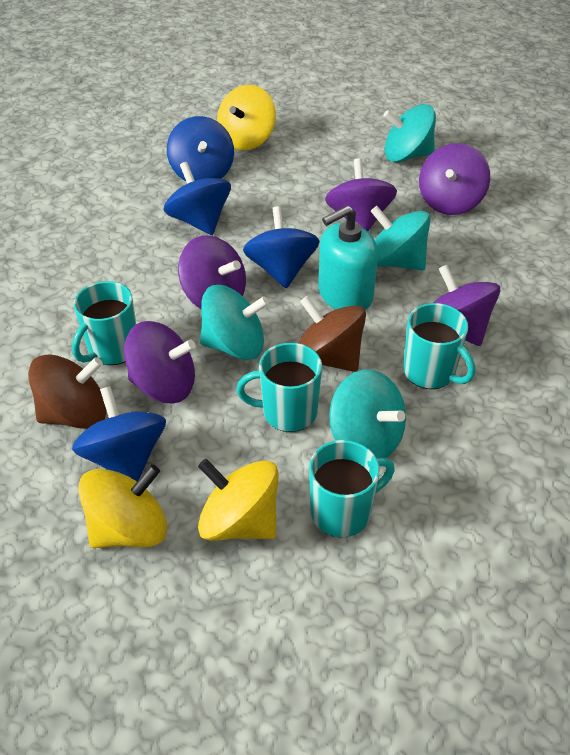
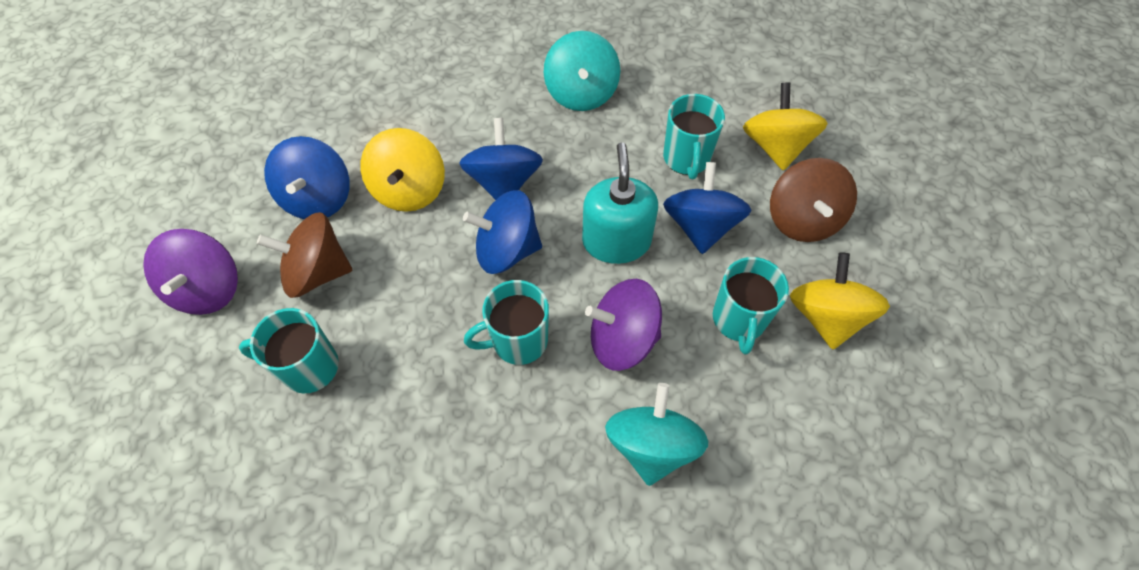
purple spinning top: 5 -> 2
turquoise spinning top: 4 -> 2

